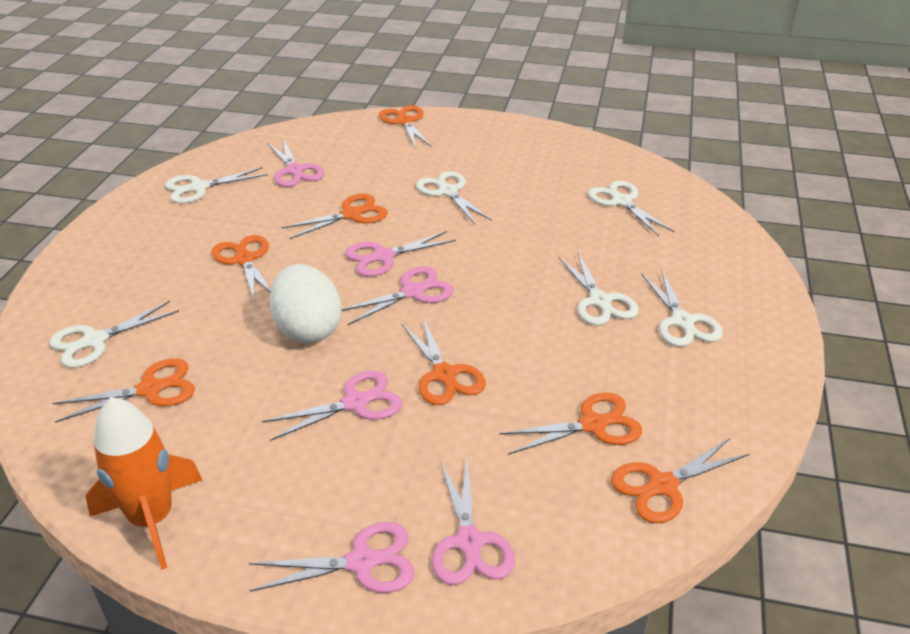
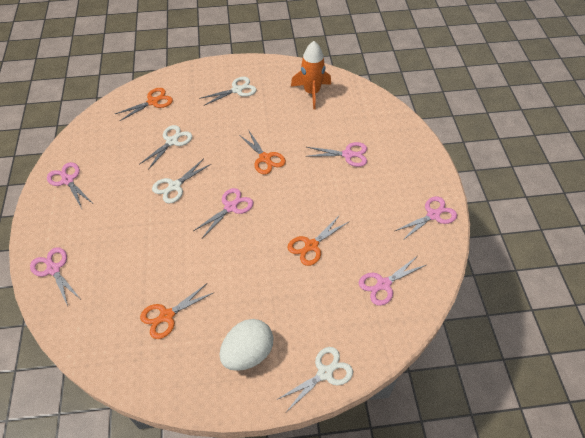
orange scissors: 7 -> 4
white scissors: 6 -> 4

